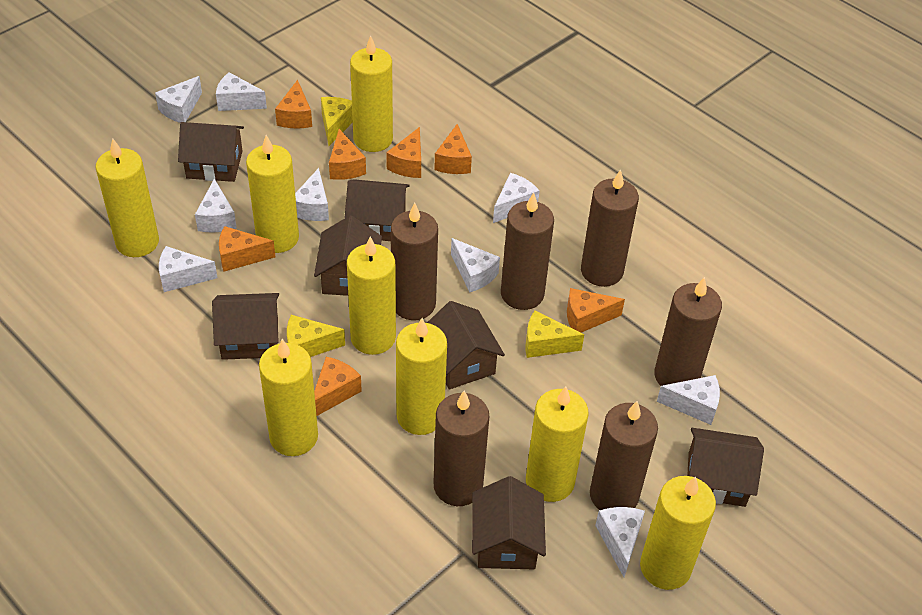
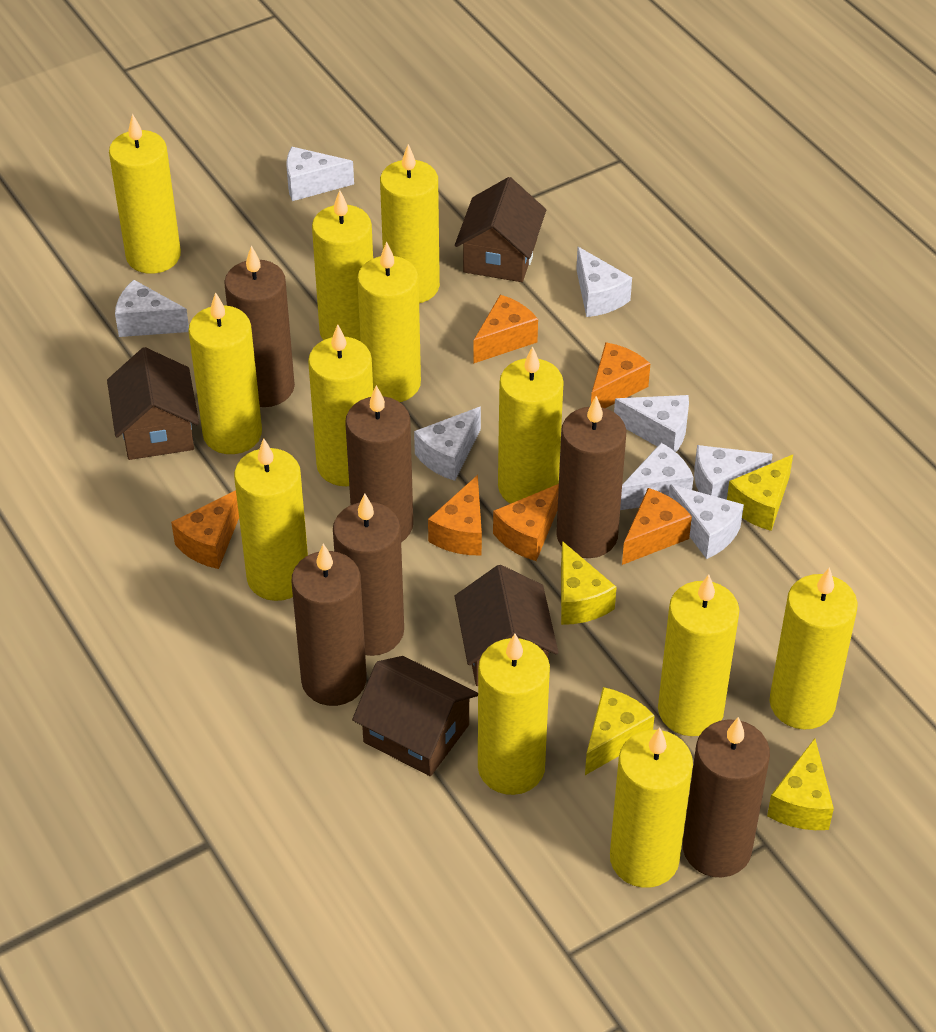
brown house: 7 -> 4
orange cheese: 7 -> 6
white cheese: 9 -> 8
yellow candle: 8 -> 12
yellow cheese: 3 -> 4

